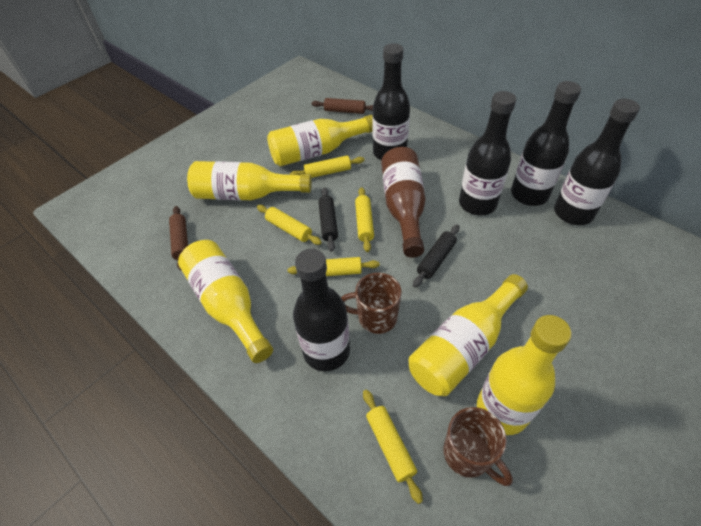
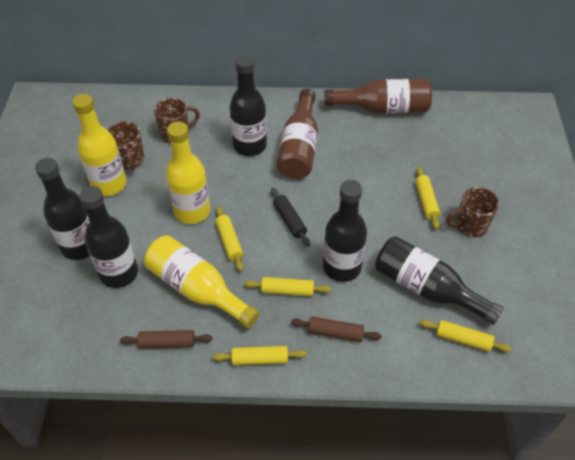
black rolling pin: 2 -> 1
brown bottle: 1 -> 2
brown mug: 2 -> 3
yellow bottle: 5 -> 3

